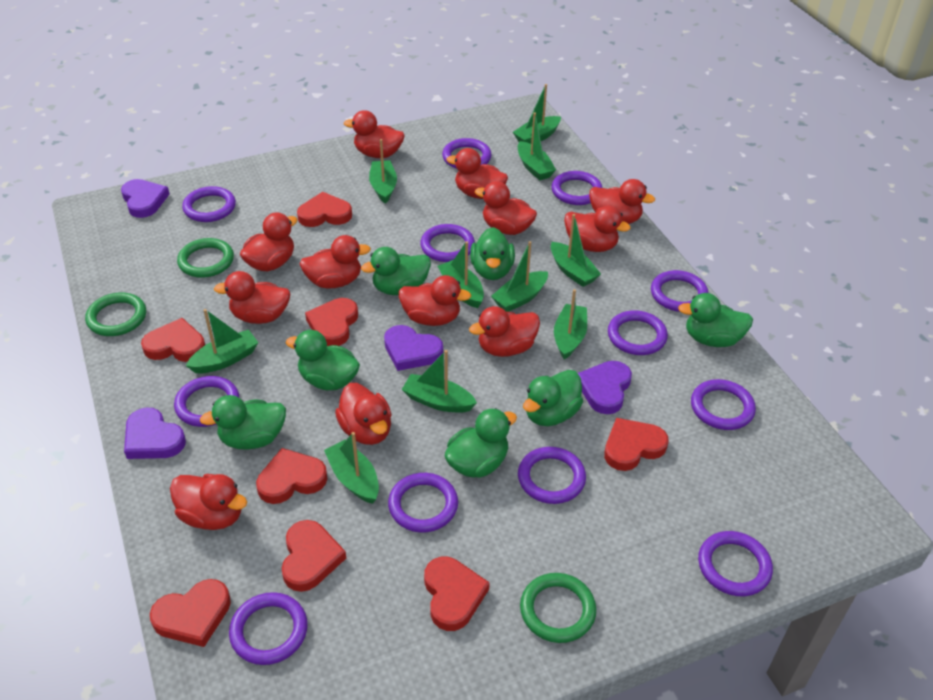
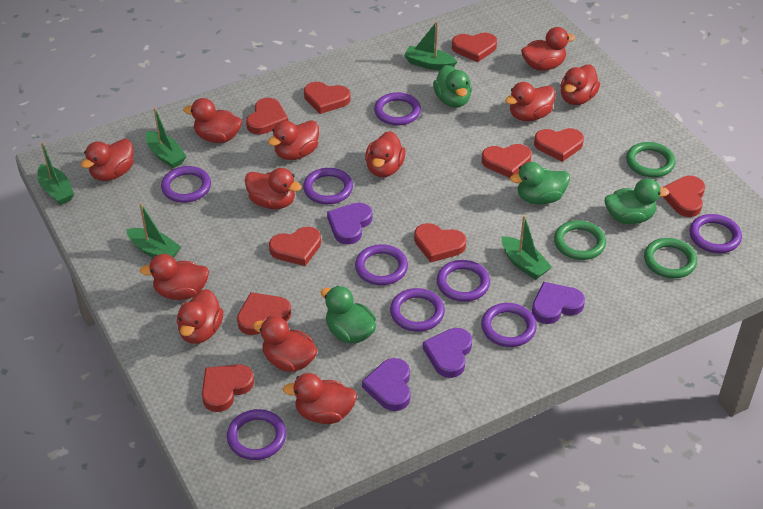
green boat: 10 -> 5
green duck: 7 -> 4
purple ring: 12 -> 9
red heart: 8 -> 10

